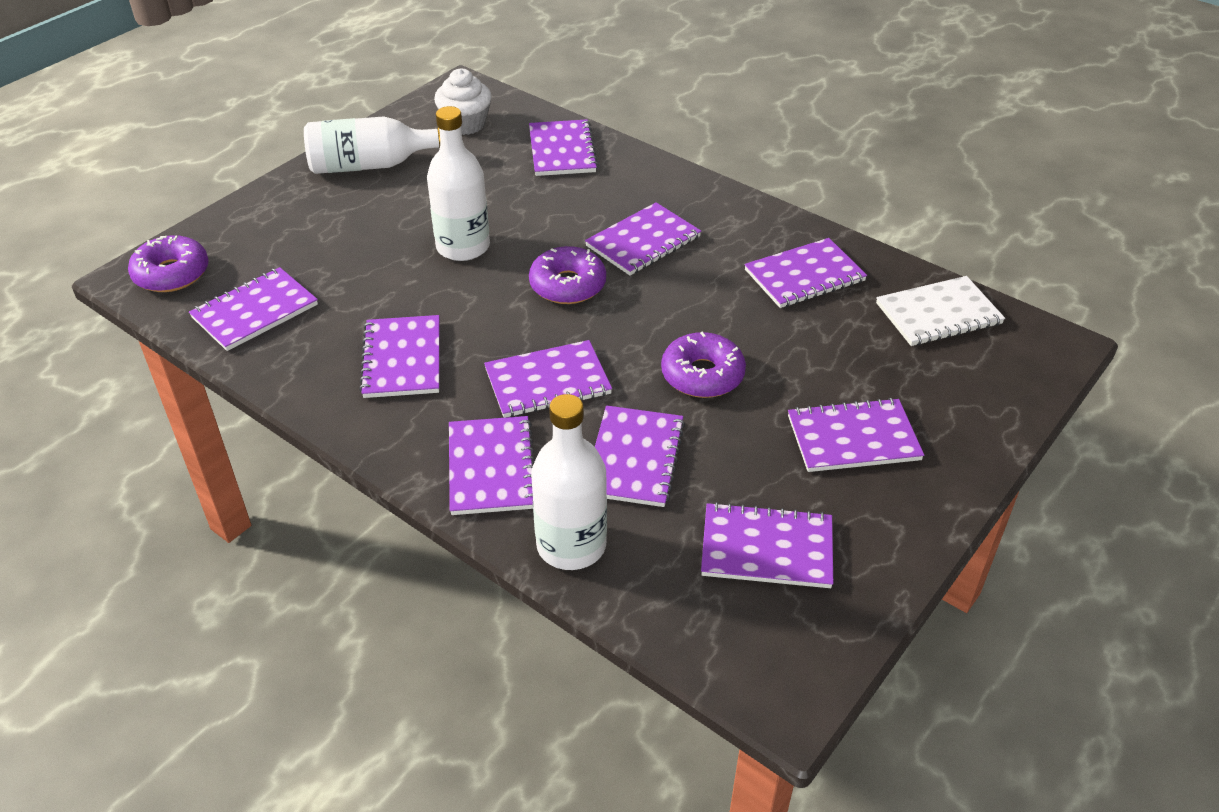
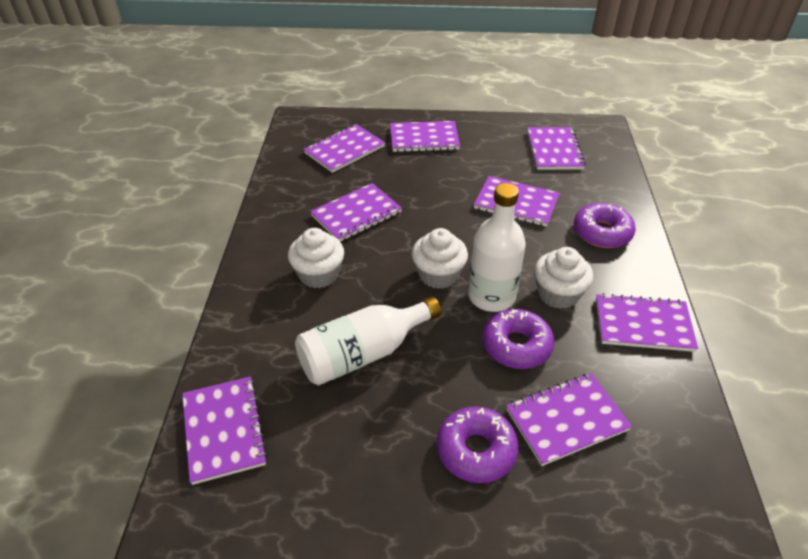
purple notebook: 10 -> 8
white bottle: 3 -> 2
white cupcake: 1 -> 3
white notebook: 1 -> 0

